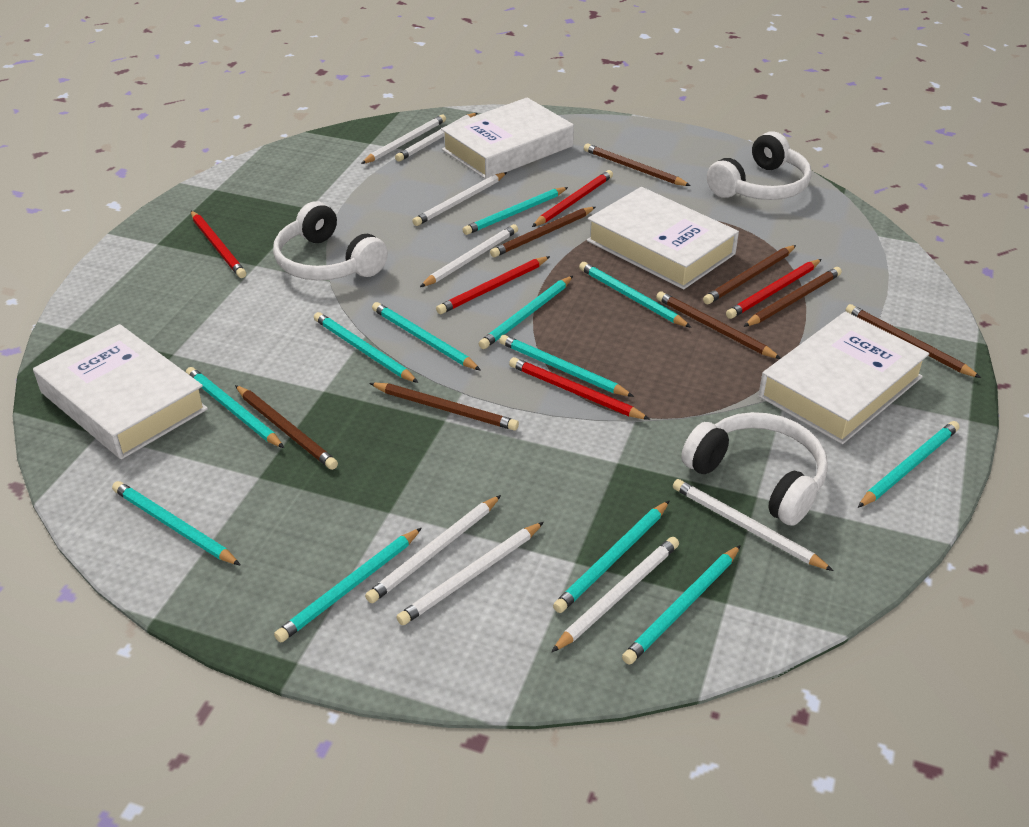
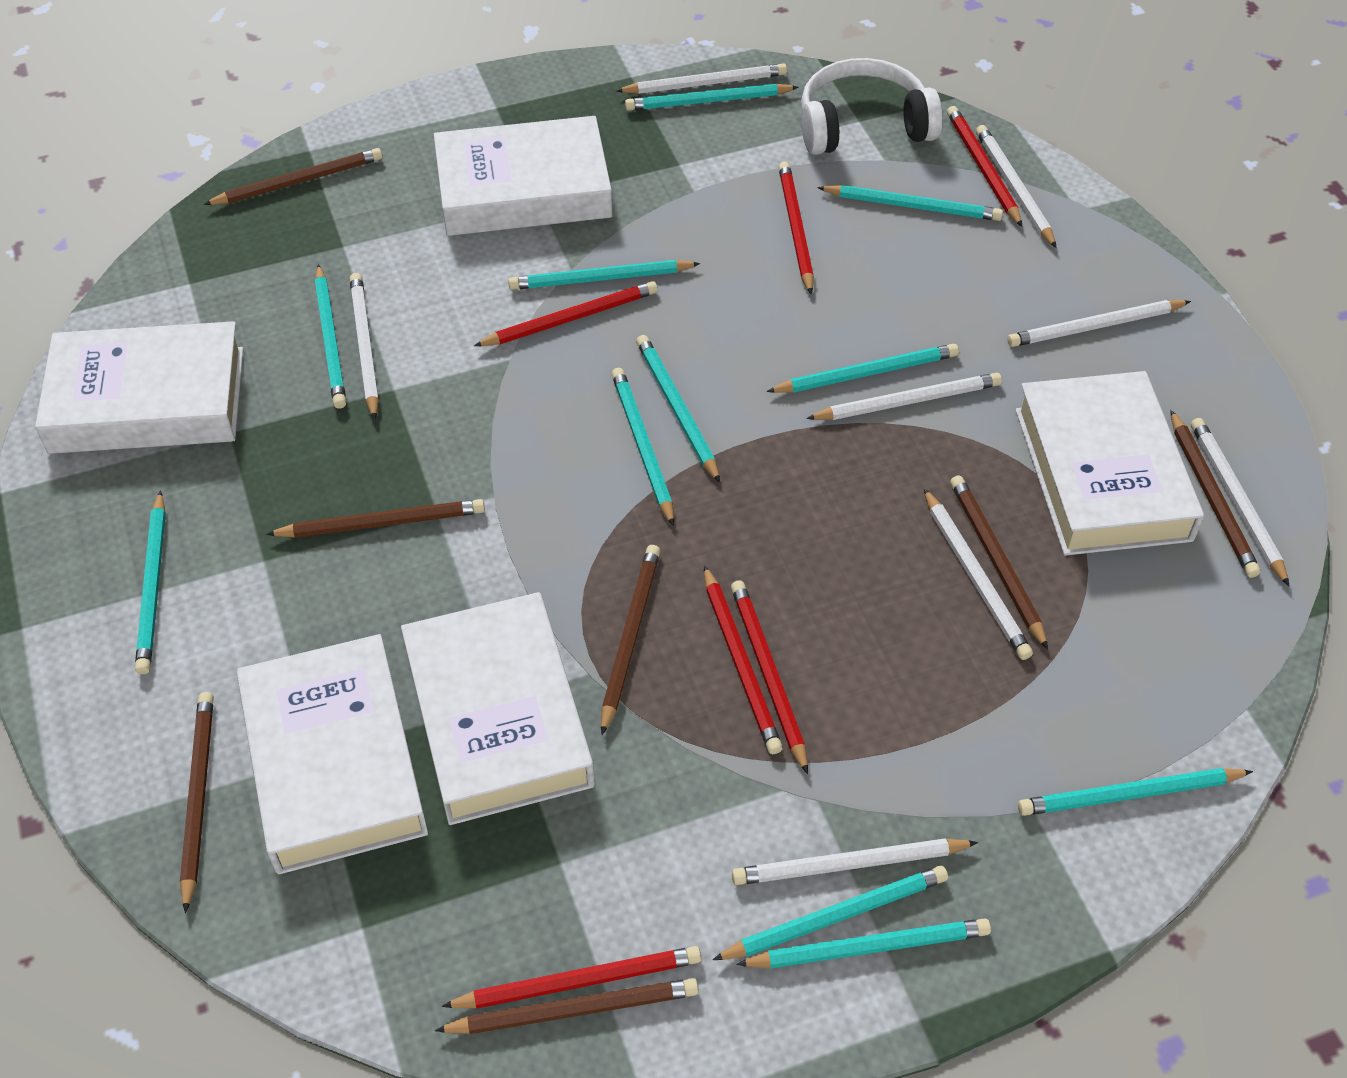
brown pencil: 8 -> 7
red pencil: 5 -> 6
turquoise pencil: 12 -> 11
white book: 4 -> 5
white headphones: 3 -> 1

